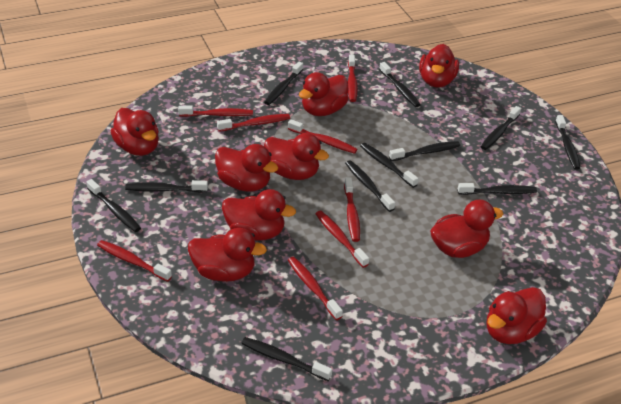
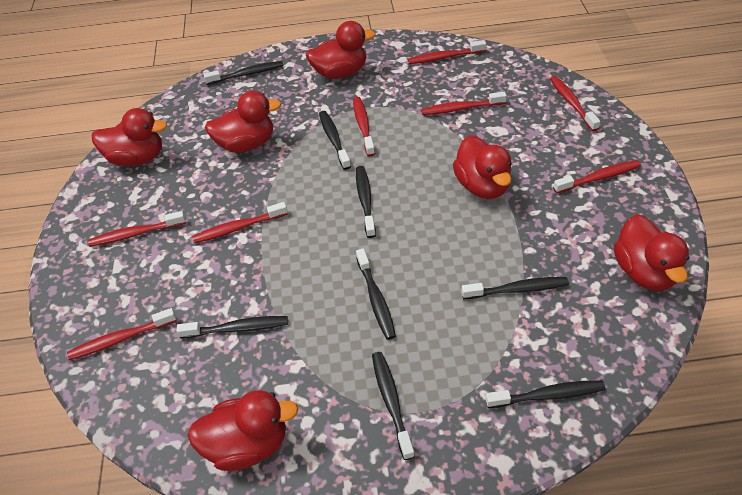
black toothbrush: 11 -> 8
red duck: 9 -> 6

